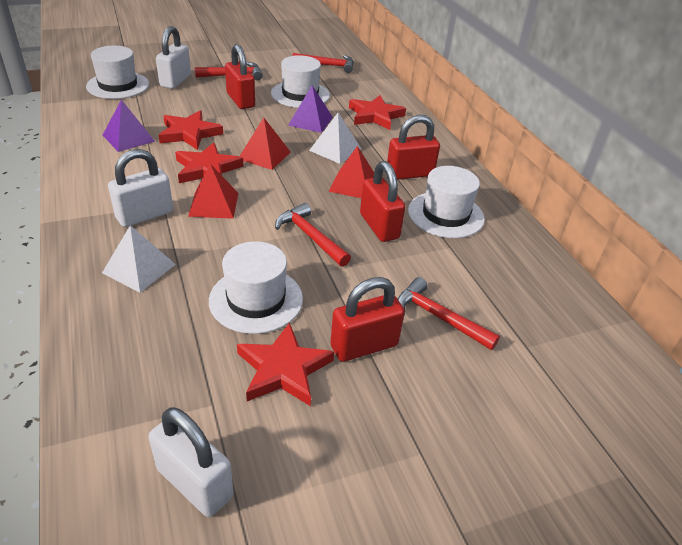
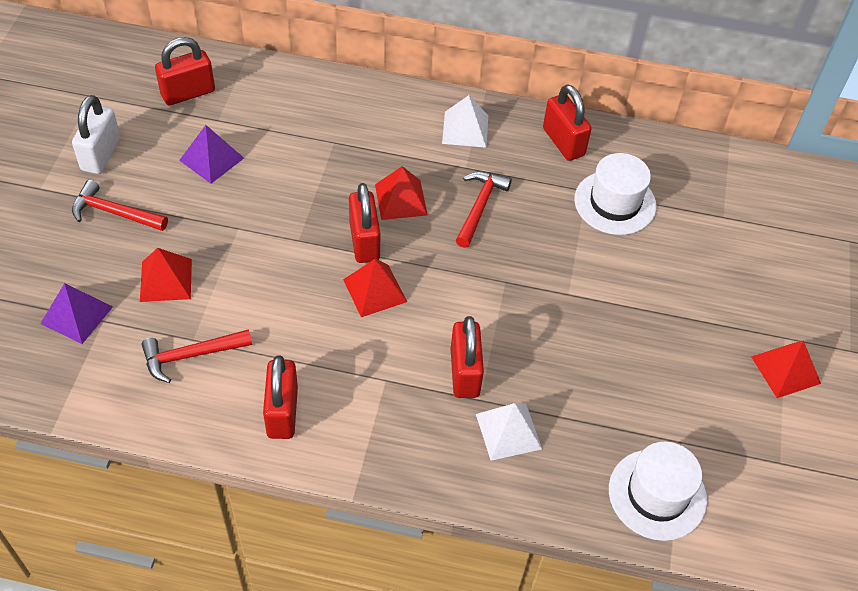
red hammer: 4 -> 3
red padlock: 4 -> 5
red pyramid: 3 -> 4
red star: 4 -> 0
white hat: 4 -> 2
white padlock: 3 -> 1

